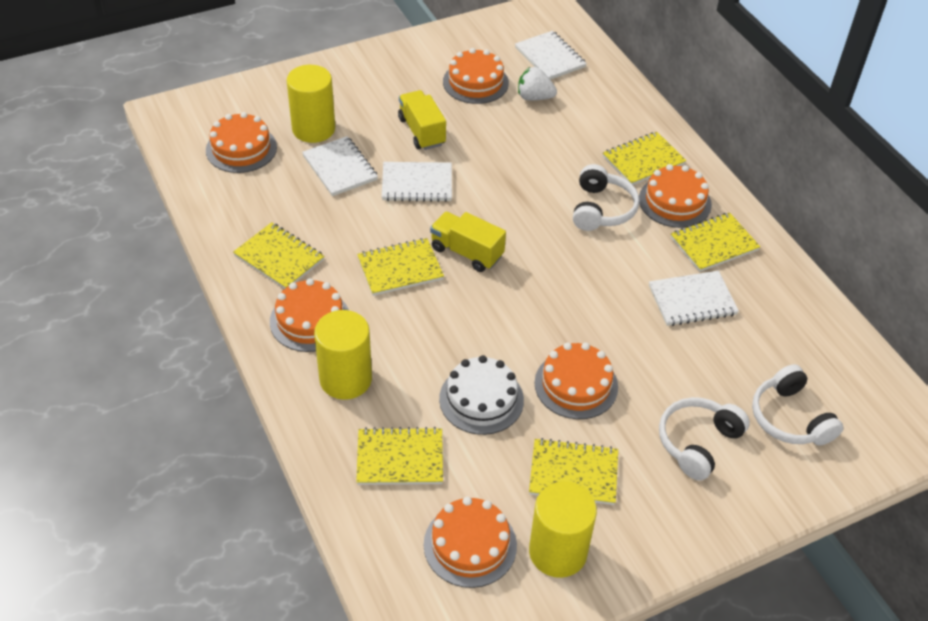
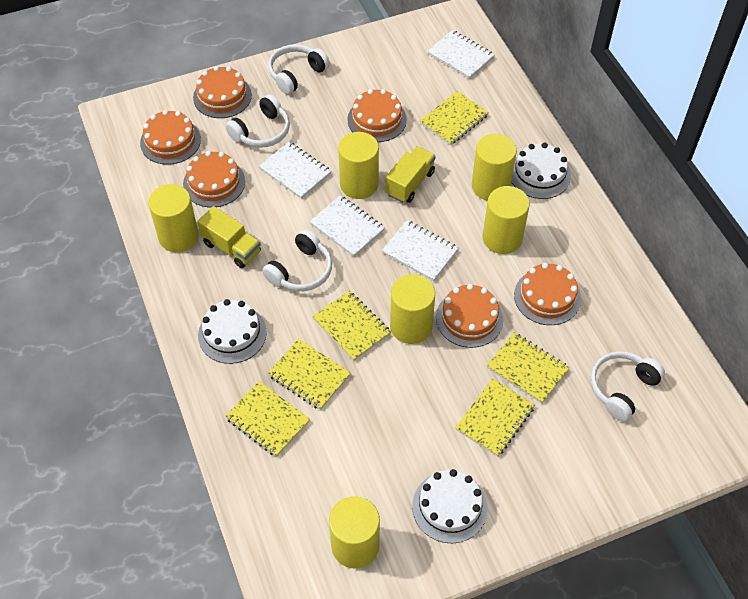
white cake: 1 -> 3
white headphones: 3 -> 4
white strawberry: 1 -> 0
yellow cylinder: 3 -> 6

